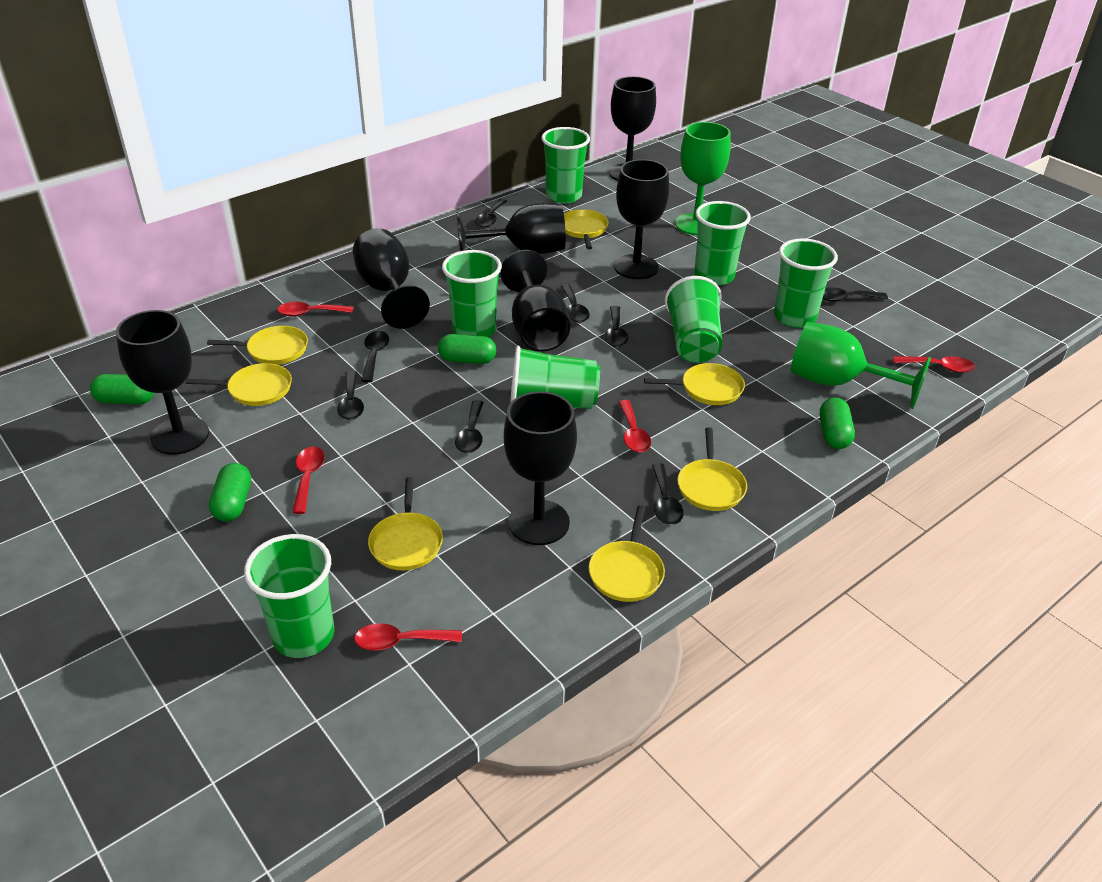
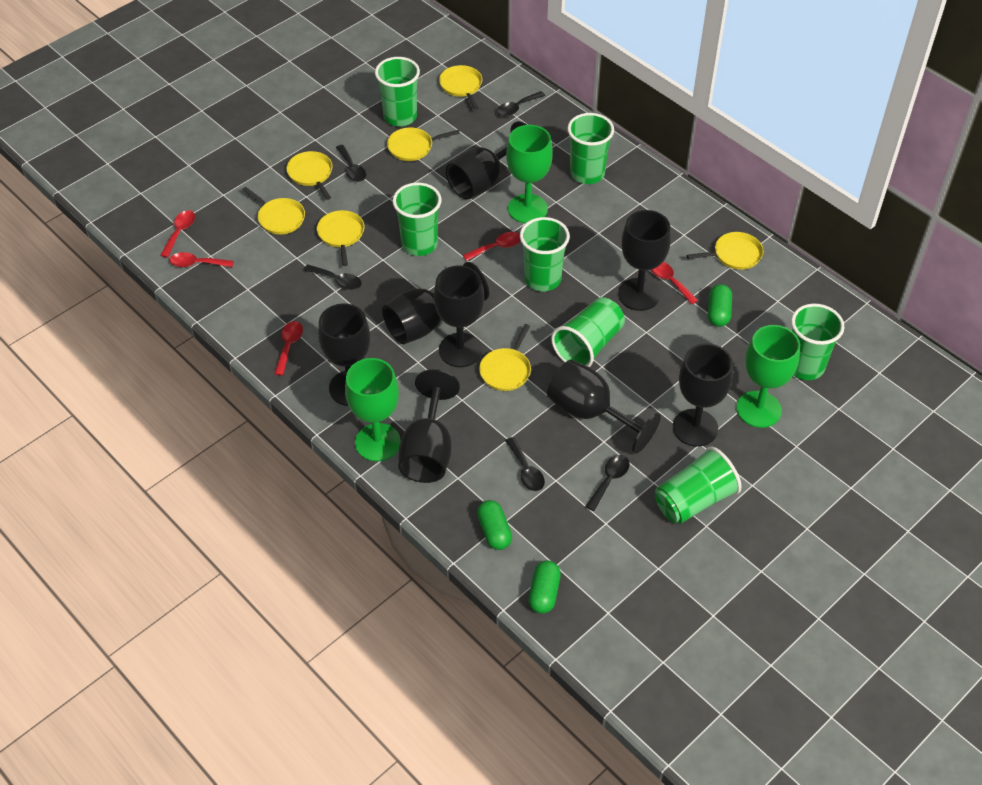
black goblet: 7 -> 8
black spoon: 8 -> 5
green capsule: 4 -> 3
green goblet: 2 -> 3

